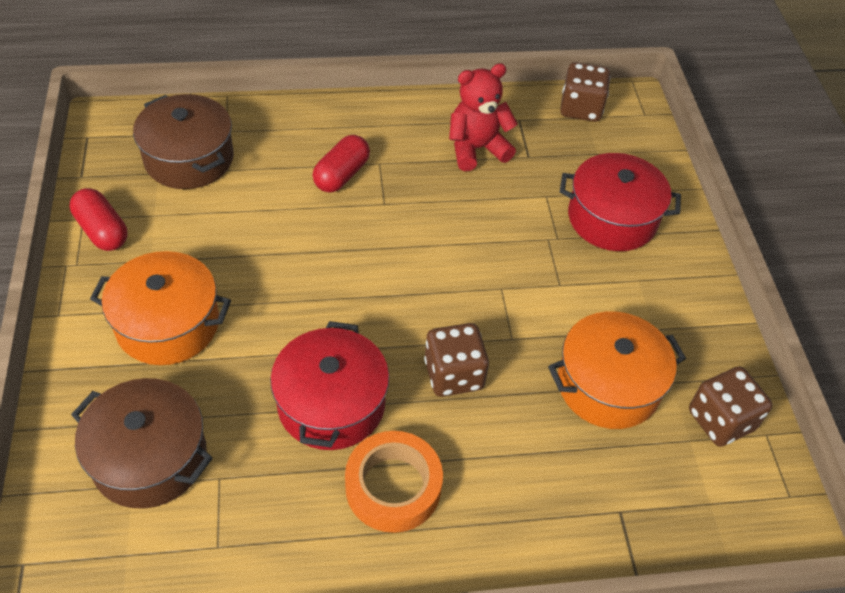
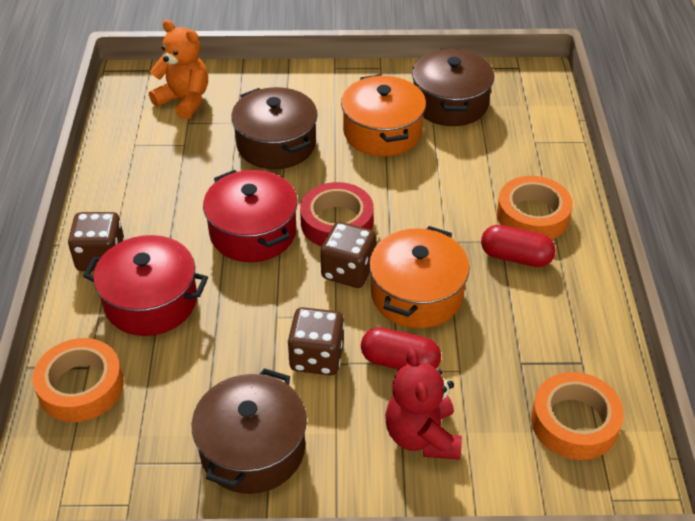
brown pot: 2 -> 3
orange tape: 1 -> 3
orange teddy bear: 0 -> 1
red tape: 0 -> 1

